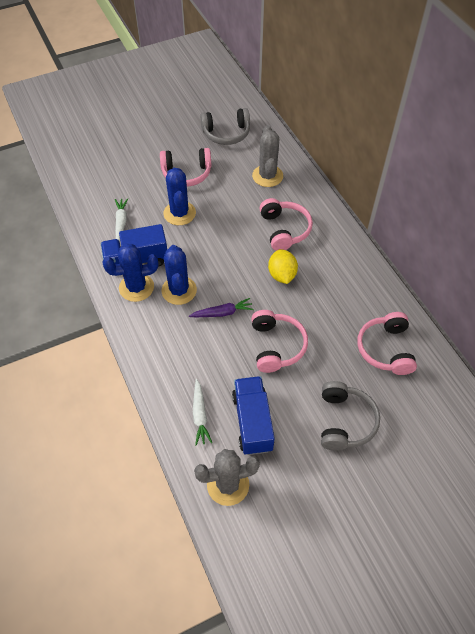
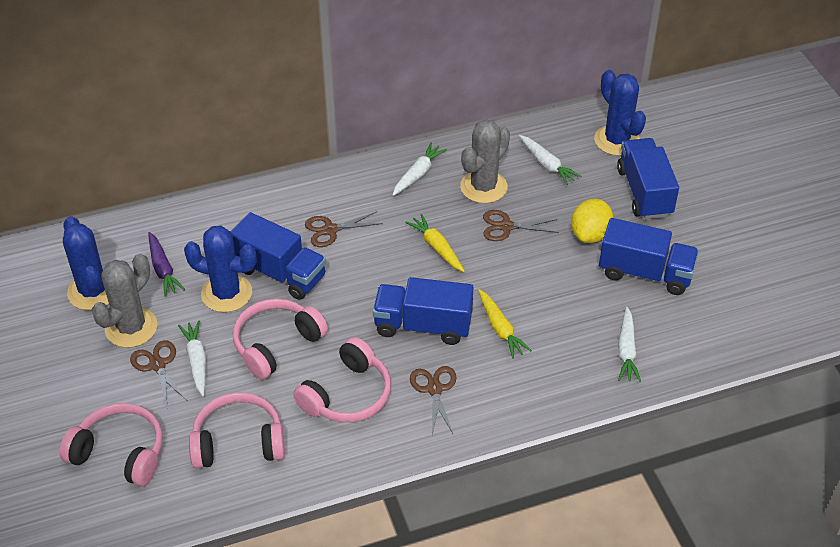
blue truck: 2 -> 4
brown scissors: 0 -> 4
grey headphones: 2 -> 0
white carrot: 2 -> 4
yellow carrot: 0 -> 2

